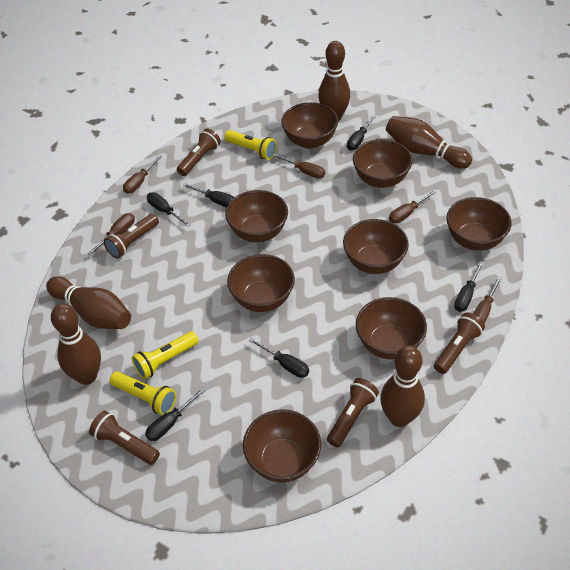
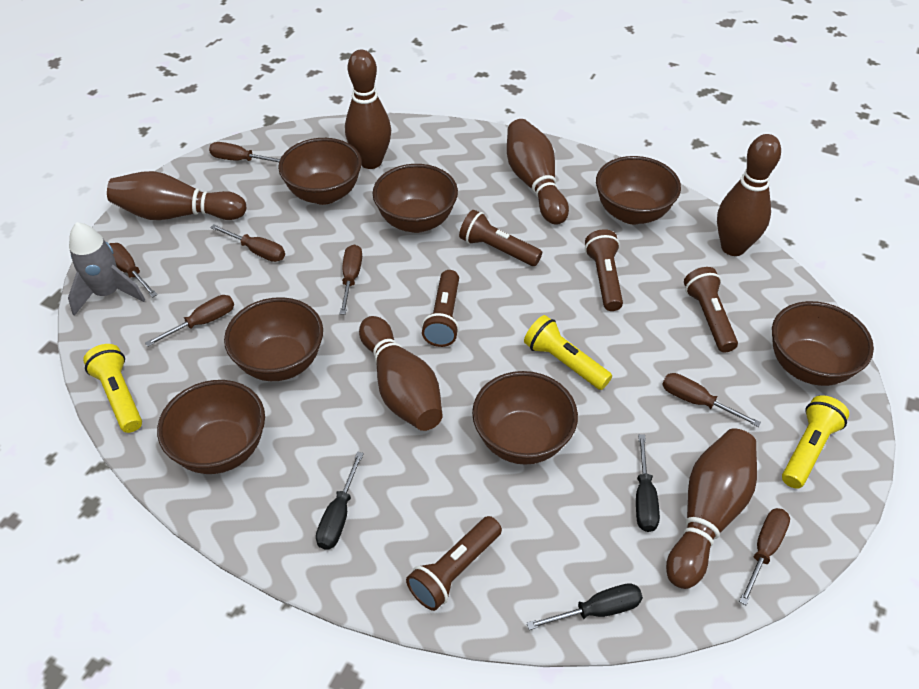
black screwdriver: 6 -> 3
brown bowl: 8 -> 7
brown bowling pin: 5 -> 6
brown screwdriver: 5 -> 7
grey rocket: 0 -> 1

